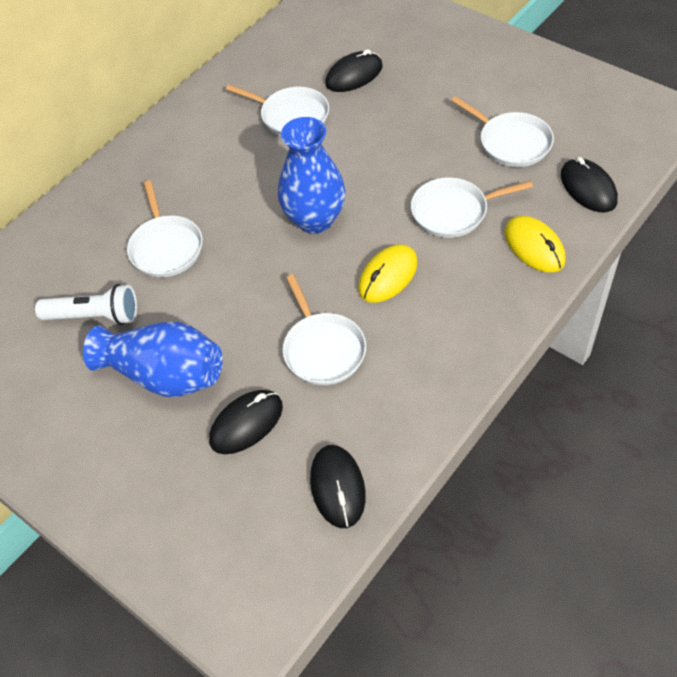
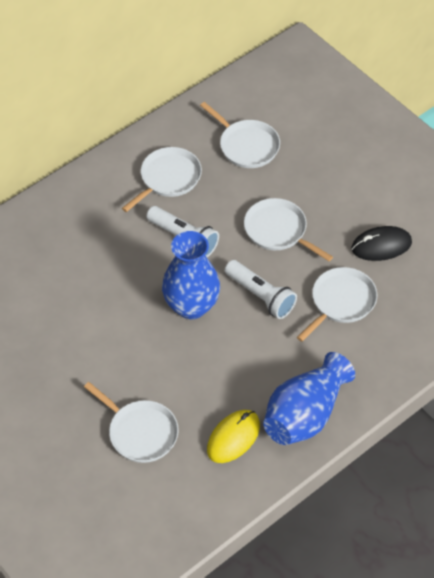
black mouse: 4 -> 1
white flashlight: 1 -> 2
yellow mouse: 2 -> 1

